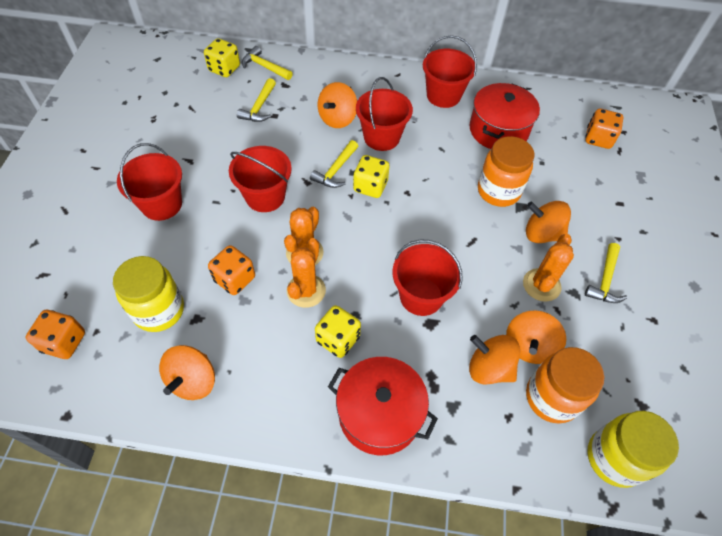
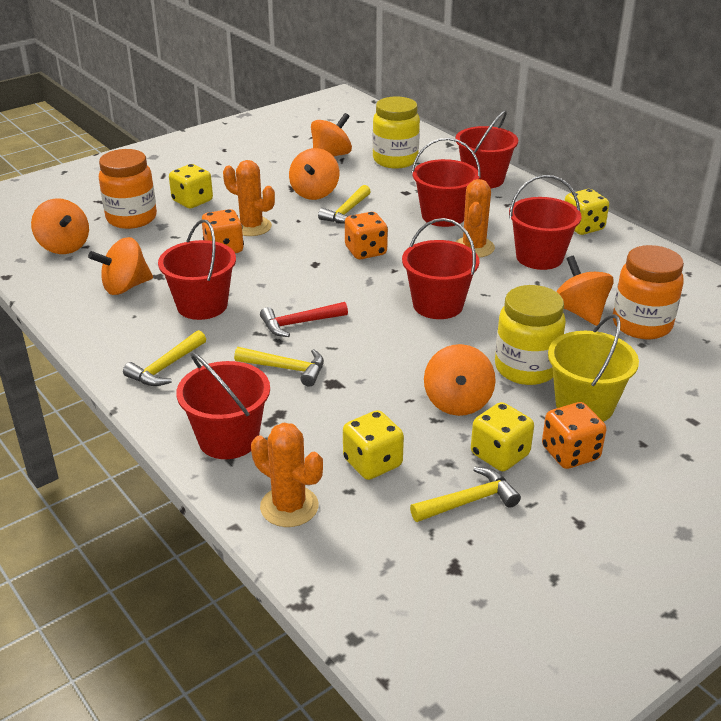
orange spinning top: 5 -> 6
red bucket: 5 -> 6
red hammer: 0 -> 1
red pot: 2 -> 0
yellow bucket: 0 -> 1
yellow dice: 3 -> 4

